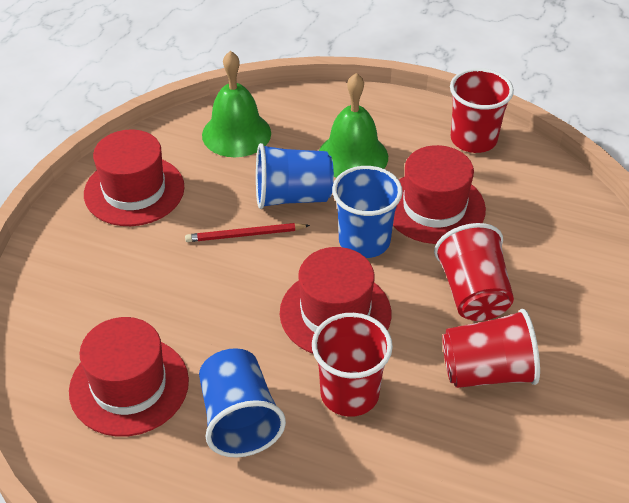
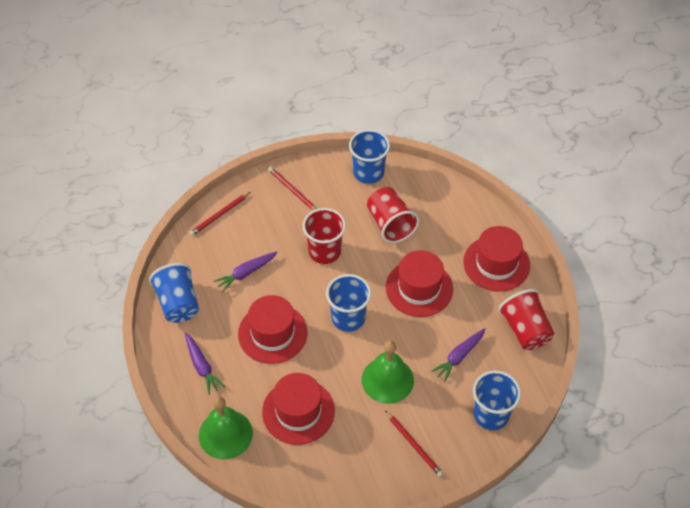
blue cup: 3 -> 4
purple carrot: 0 -> 3
red cup: 4 -> 3
red pencil: 1 -> 3

